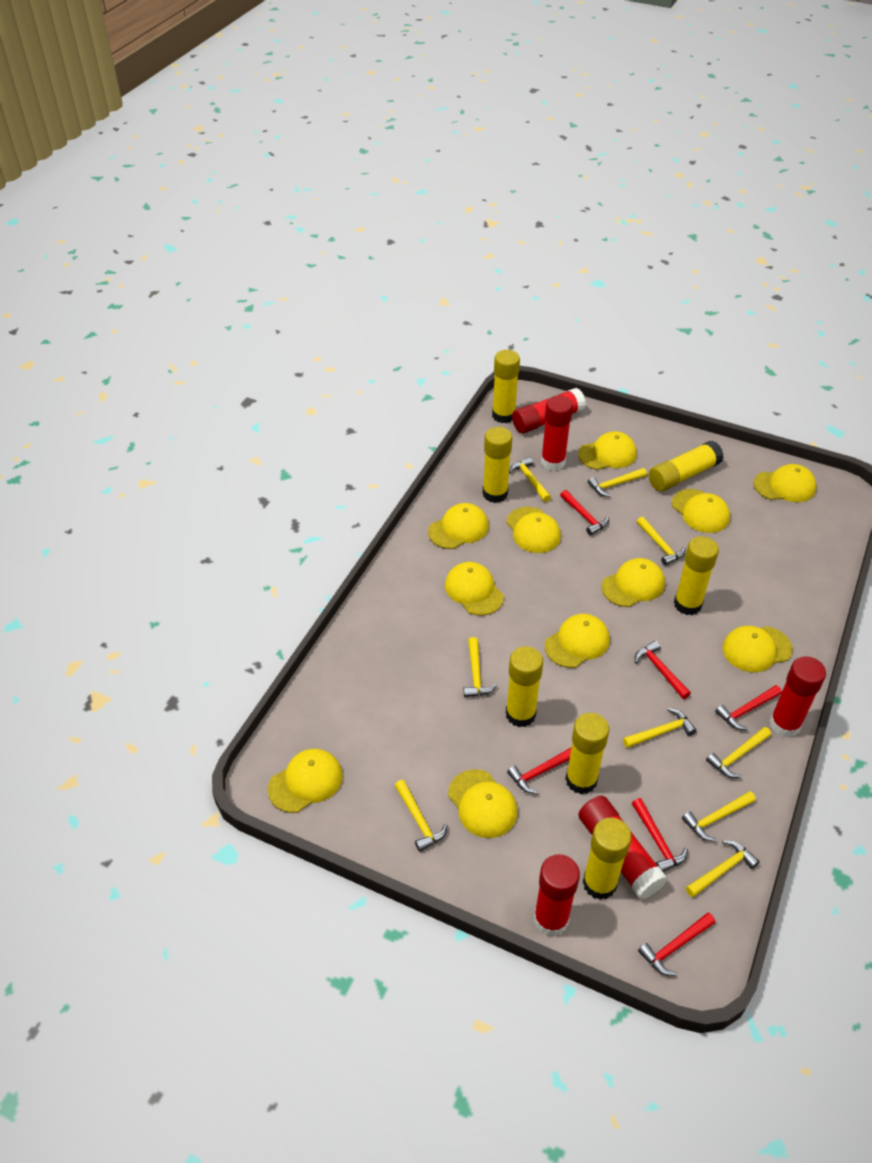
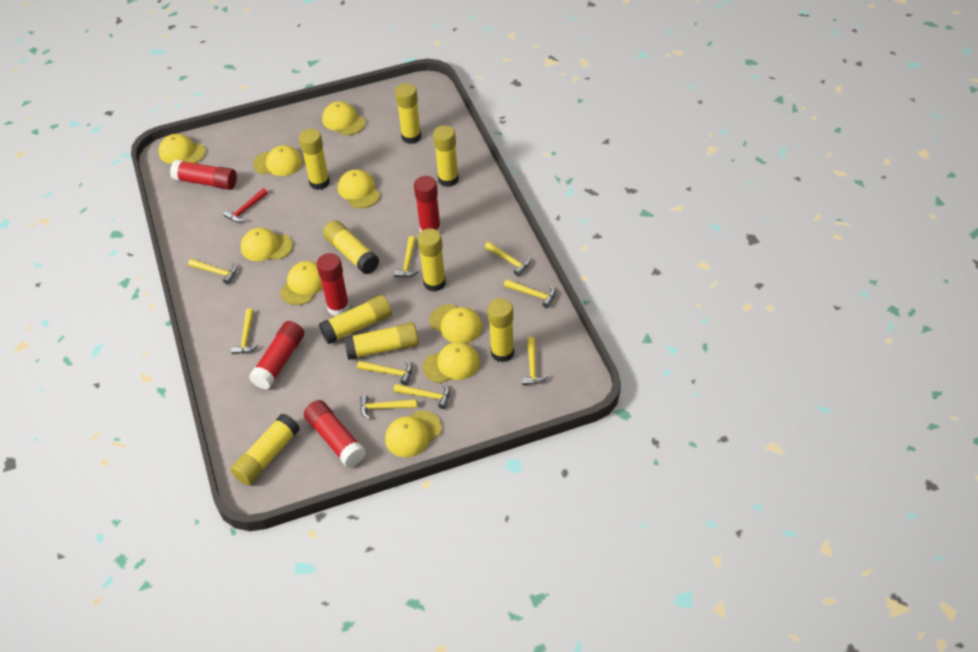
red hammer: 6 -> 1
yellow cap: 11 -> 9
yellow glue stick: 7 -> 9

